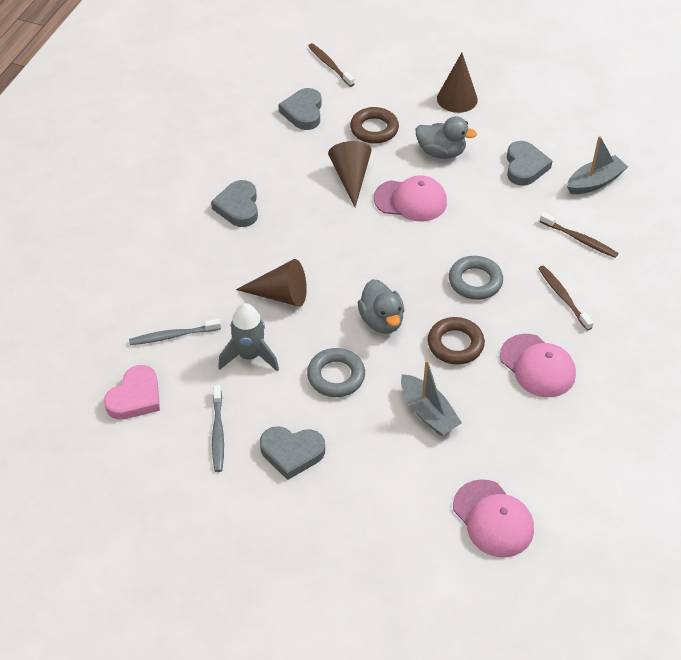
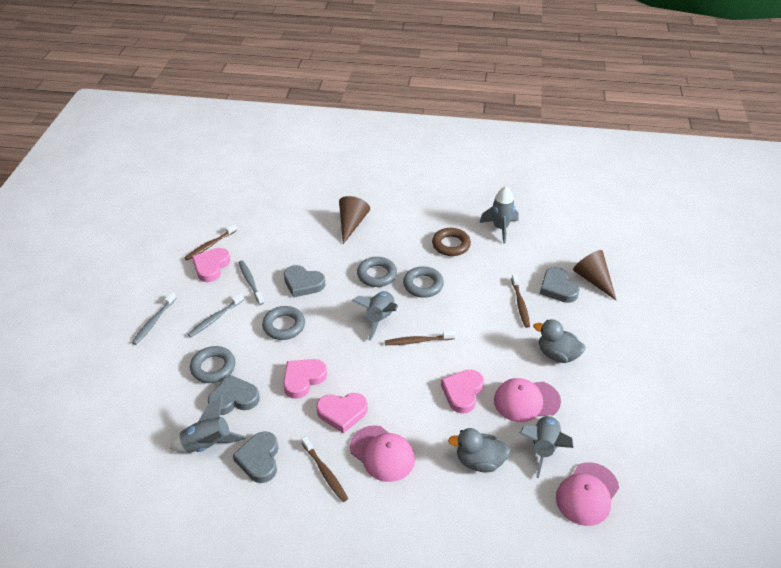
brown cone: 3 -> 2
brown ring: 2 -> 1
brown toothbrush: 3 -> 4
grey boat: 2 -> 0
grey ring: 2 -> 4
grey rocket: 1 -> 4
grey toothbrush: 2 -> 3
pink heart: 1 -> 4

